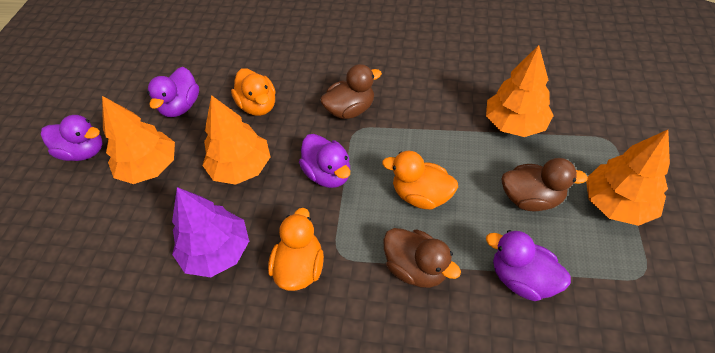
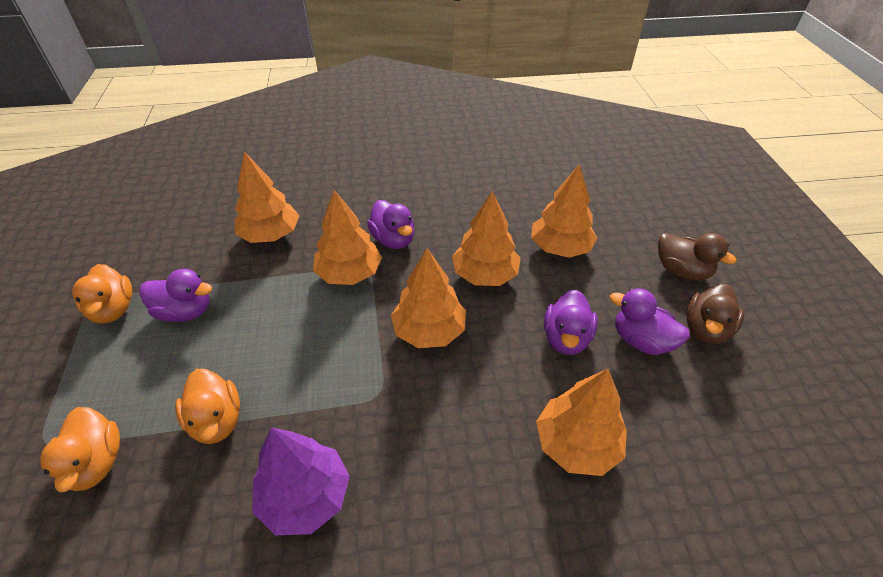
brown duck: 3 -> 2
orange tree: 4 -> 6

